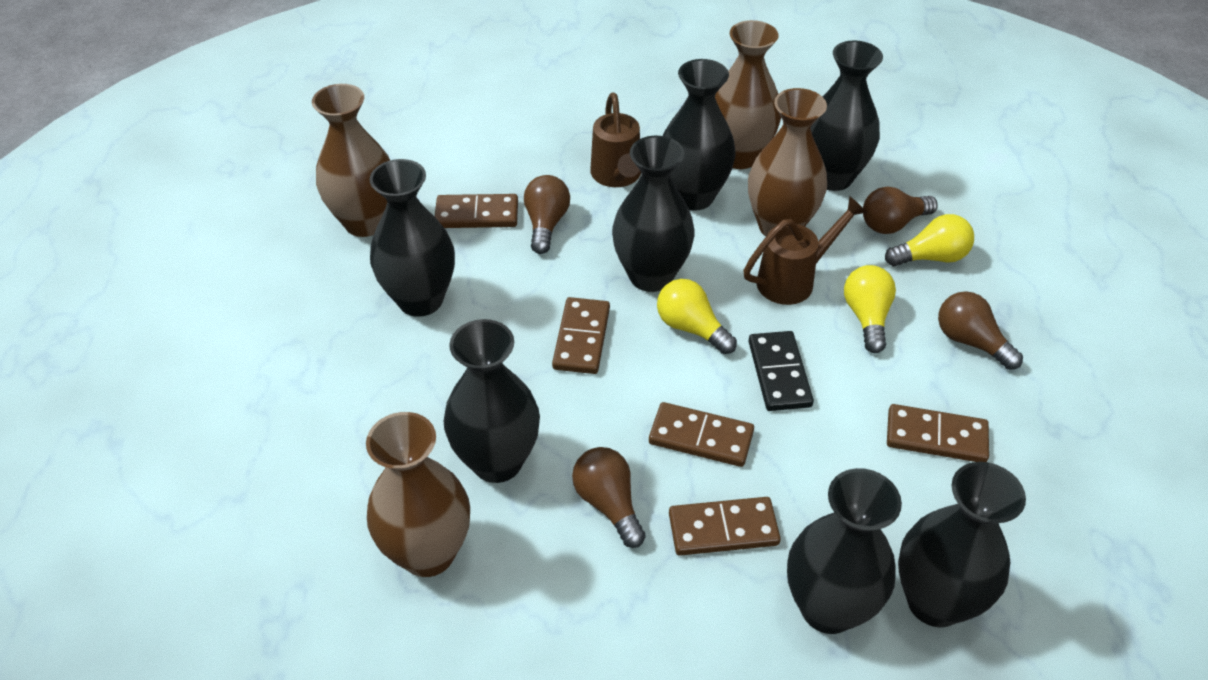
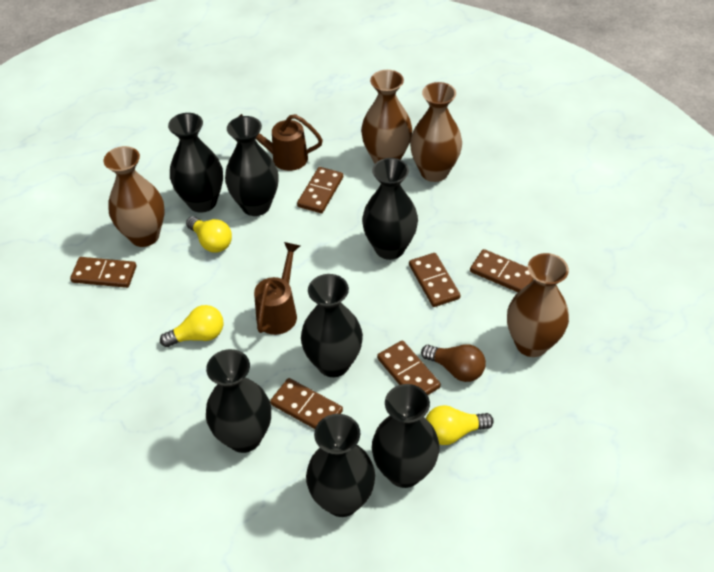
black domino: 1 -> 0
brown domino: 5 -> 6
brown light bulb: 4 -> 1

